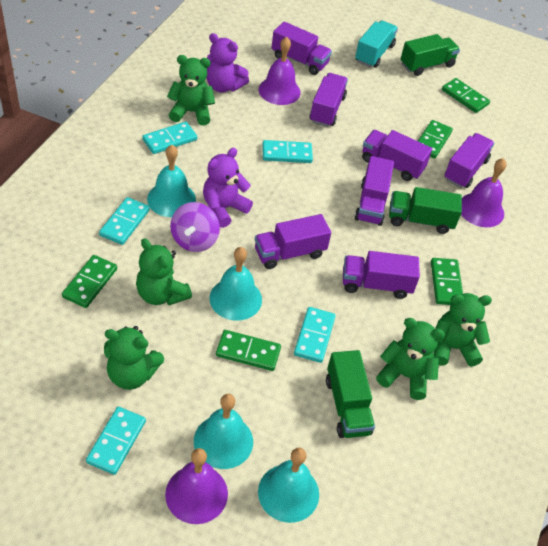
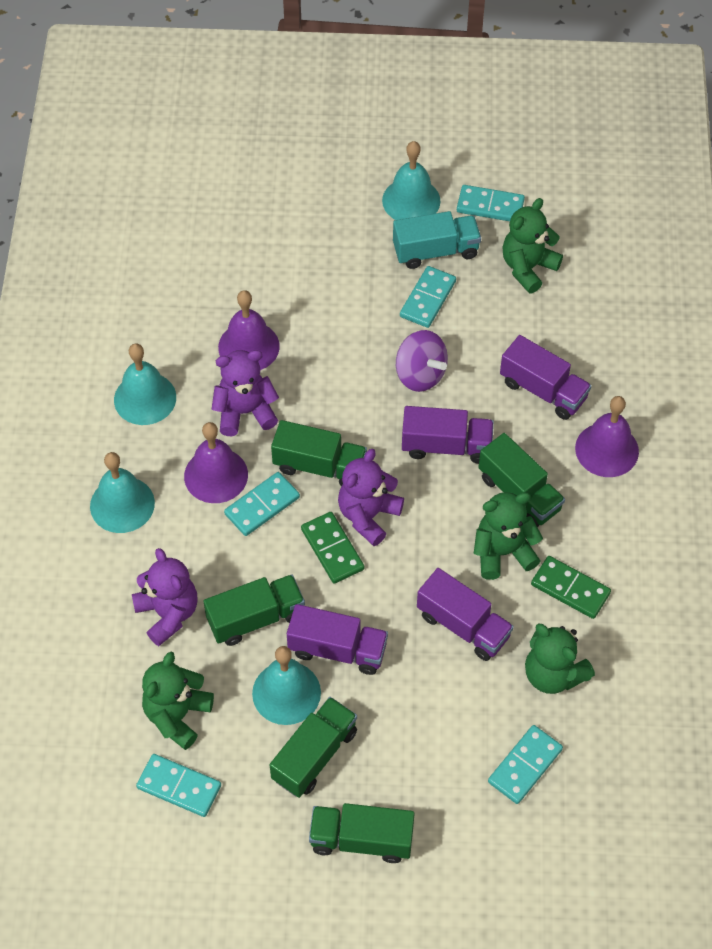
green domino: 5 -> 2
green teddy bear: 5 -> 4
green truck: 3 -> 5
purple teddy bear: 2 -> 3
purple truck: 7 -> 4

